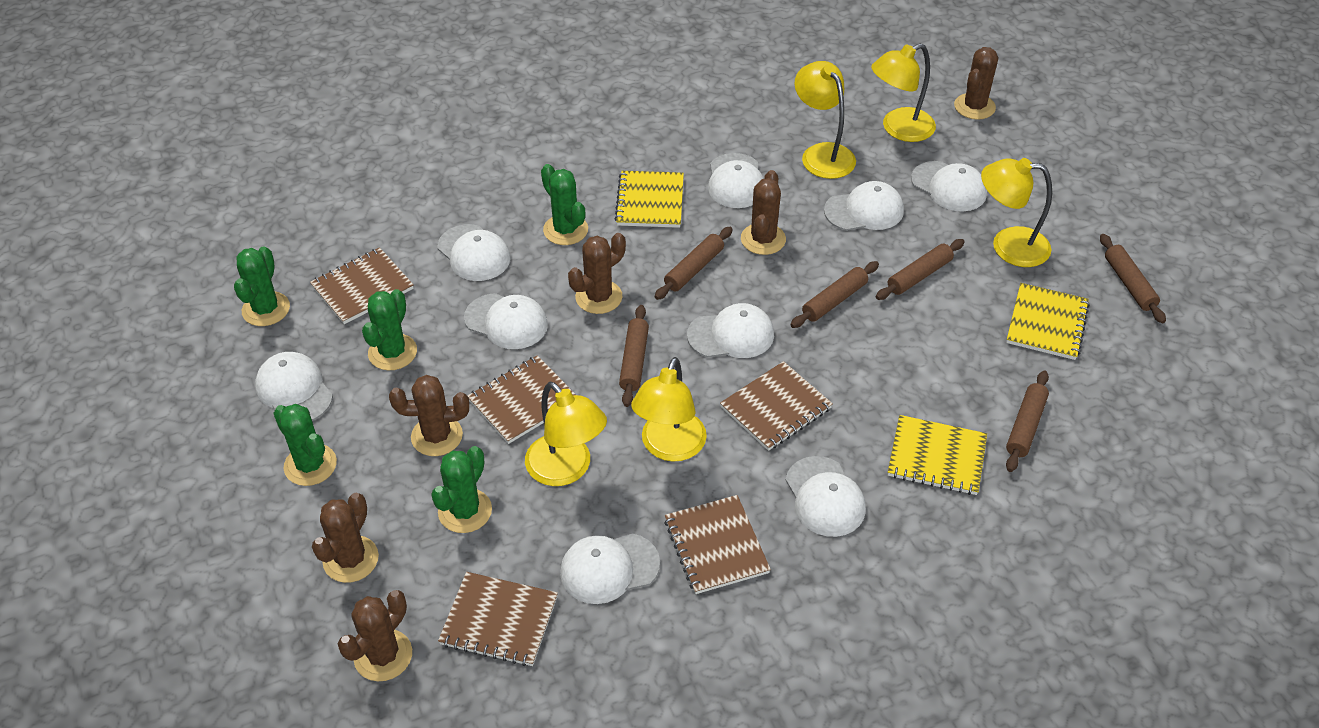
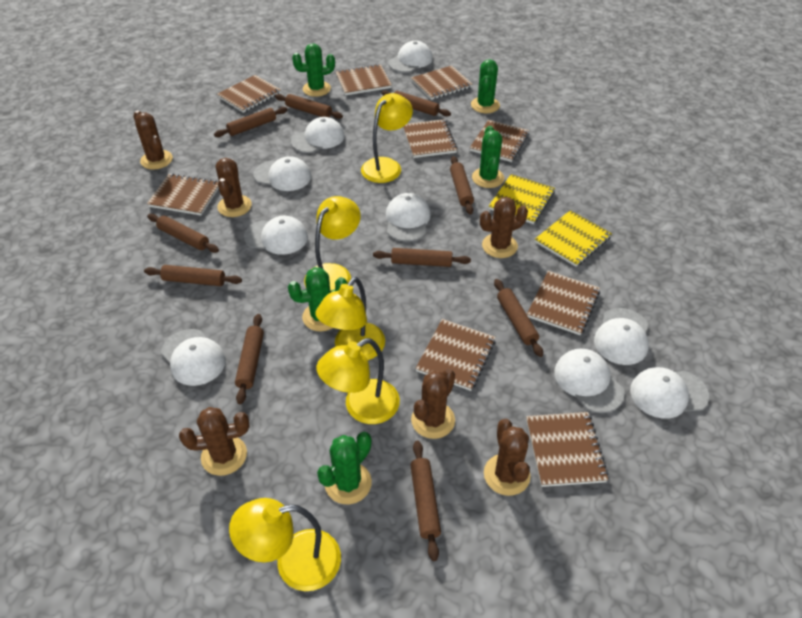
brown notebook: 5 -> 9
brown rolling pin: 6 -> 10
yellow notebook: 3 -> 2

